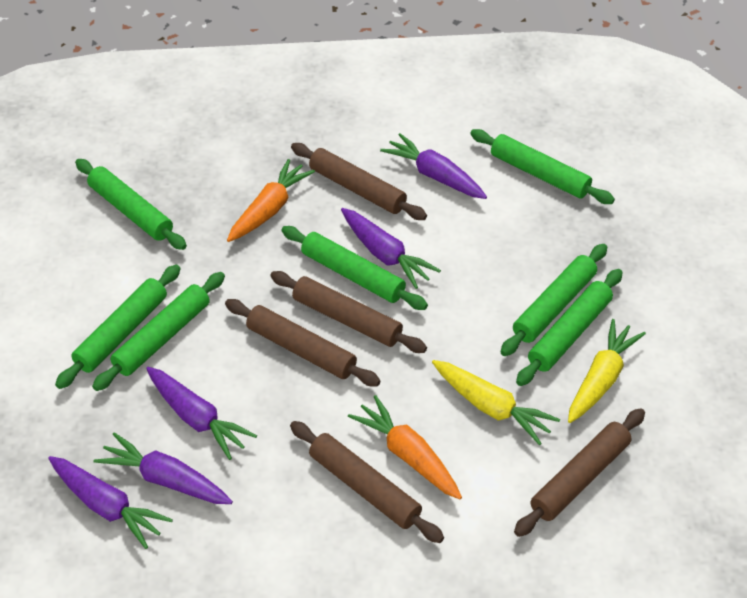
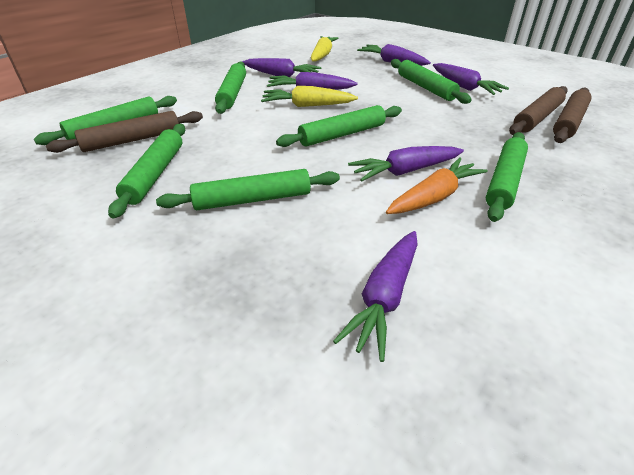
brown rolling pin: 5 -> 3
orange carrot: 2 -> 1
purple carrot: 5 -> 6

